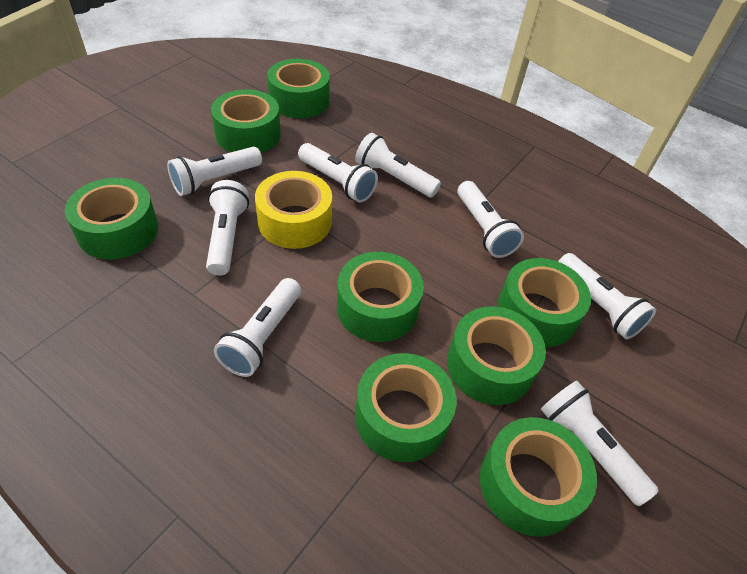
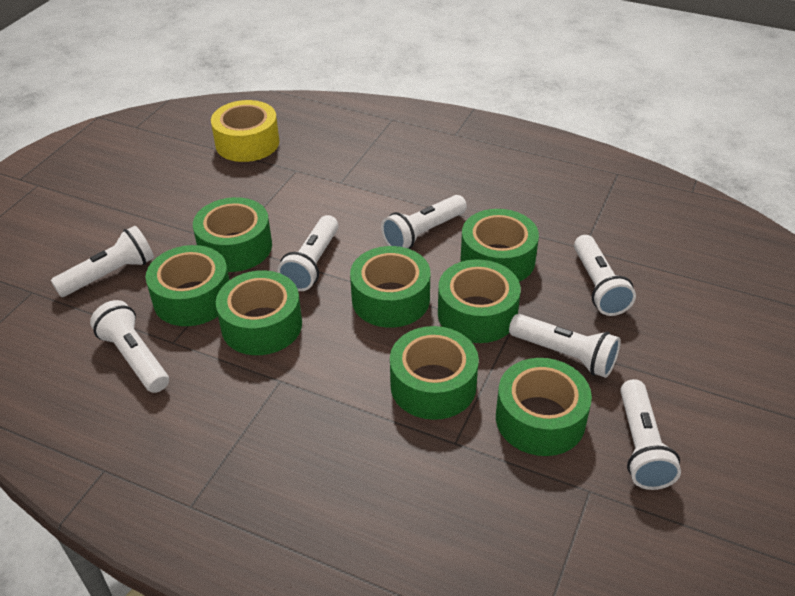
white flashlight: 8 -> 7

